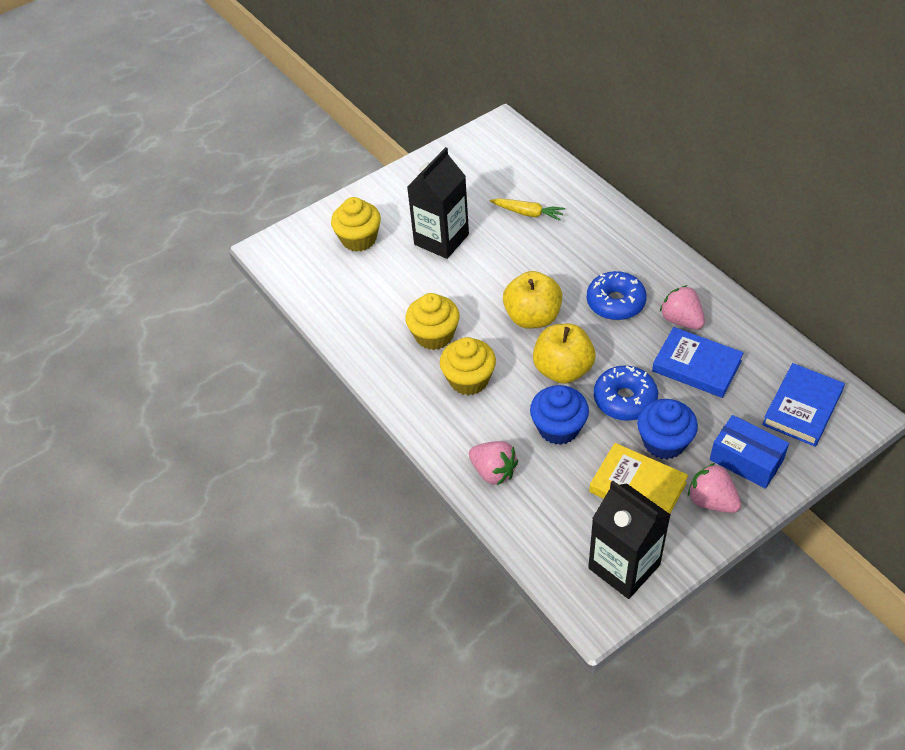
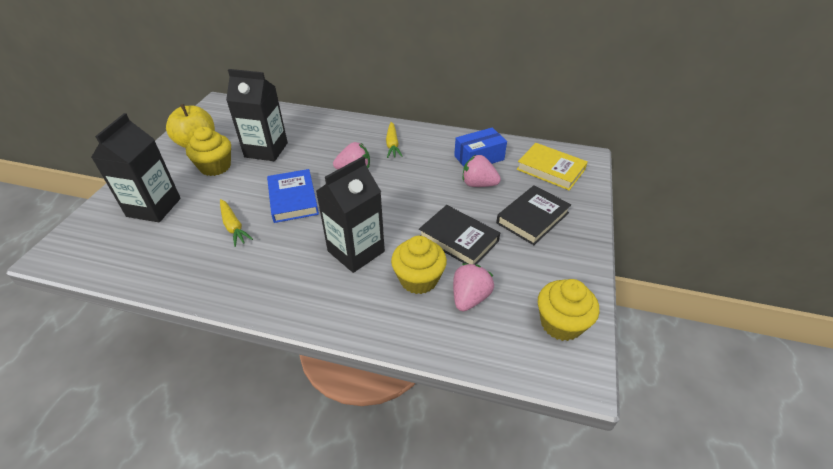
black book: 0 -> 2
black carton: 2 -> 3
blue book: 2 -> 1
blue cupcake: 2 -> 0
blue donut: 2 -> 0
yellow apple: 2 -> 1
yellow carrot: 1 -> 2

